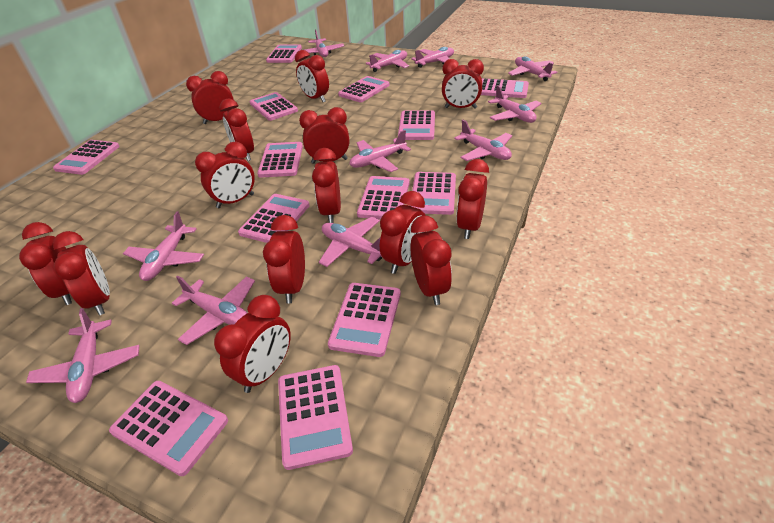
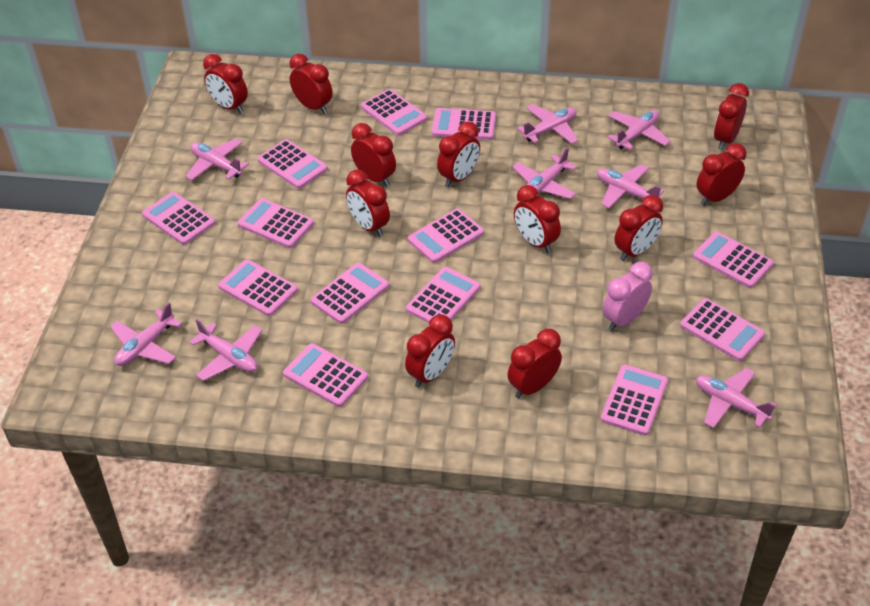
pink clock: 0 -> 1
pink plane: 11 -> 8
red clock: 14 -> 11

